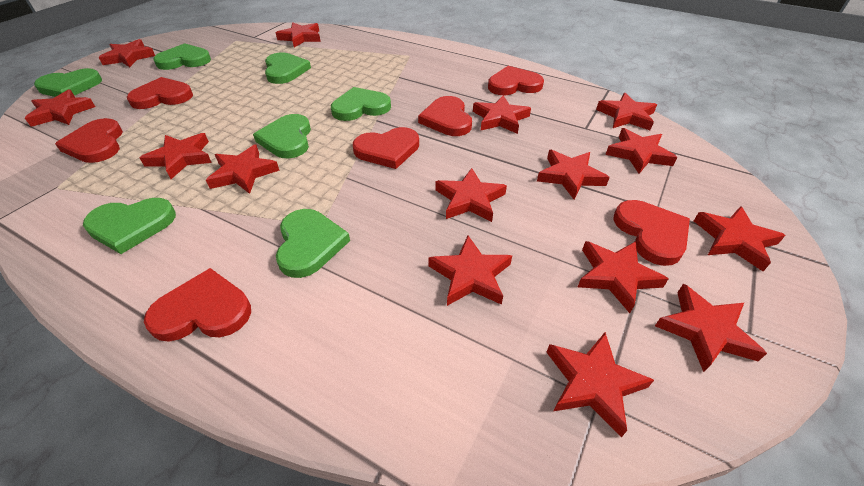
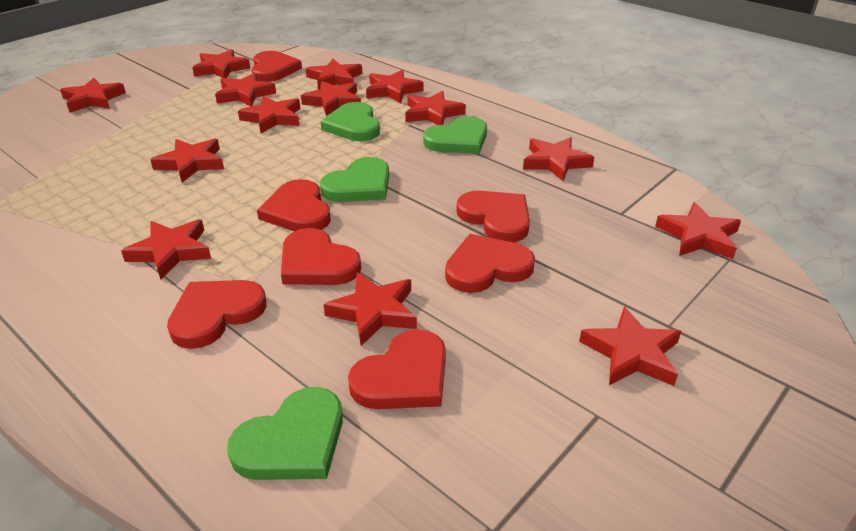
green heart: 7 -> 4
red star: 15 -> 14

